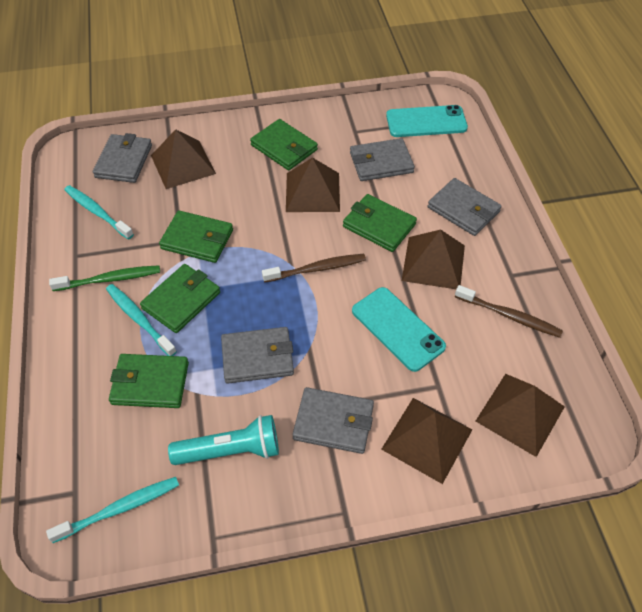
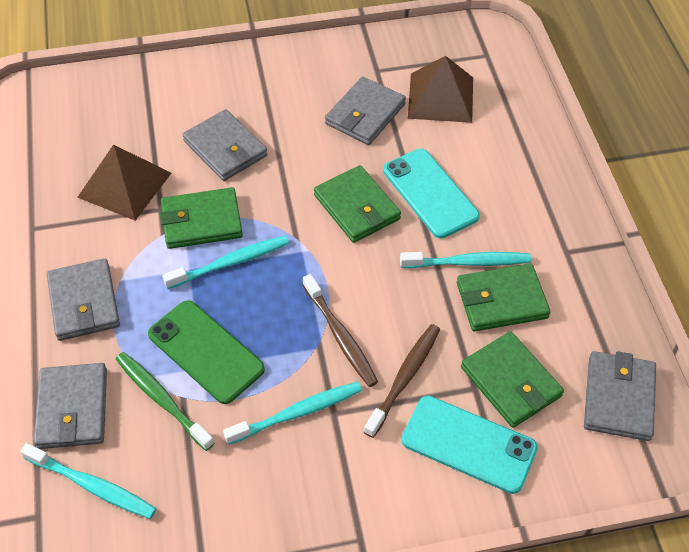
brown pyramid: 5 -> 2
green phone: 0 -> 1
green wallet: 5 -> 4
turquoise flashlight: 1 -> 0
turquoise toothbrush: 3 -> 4

